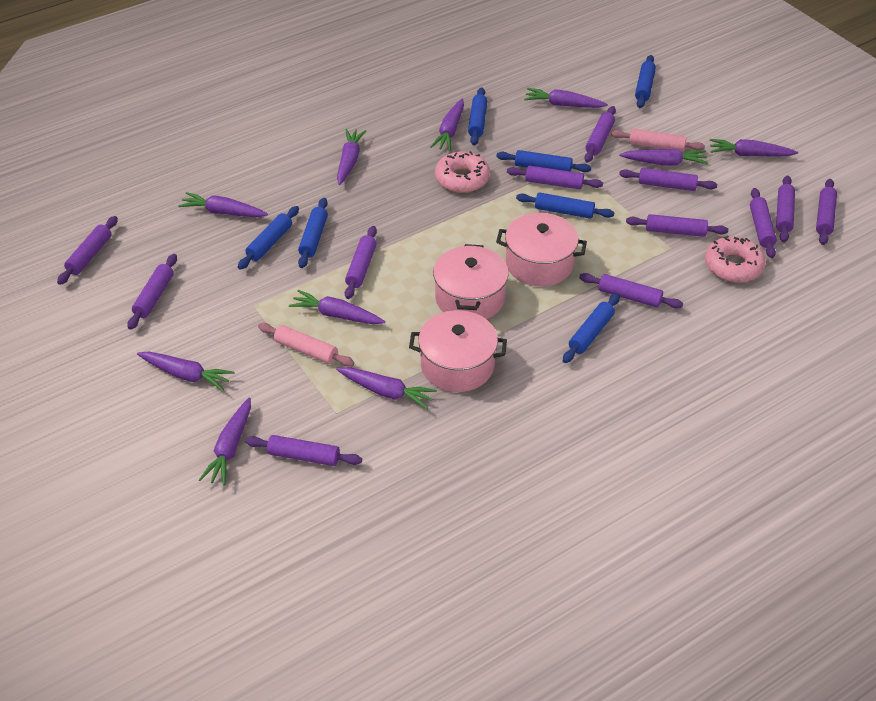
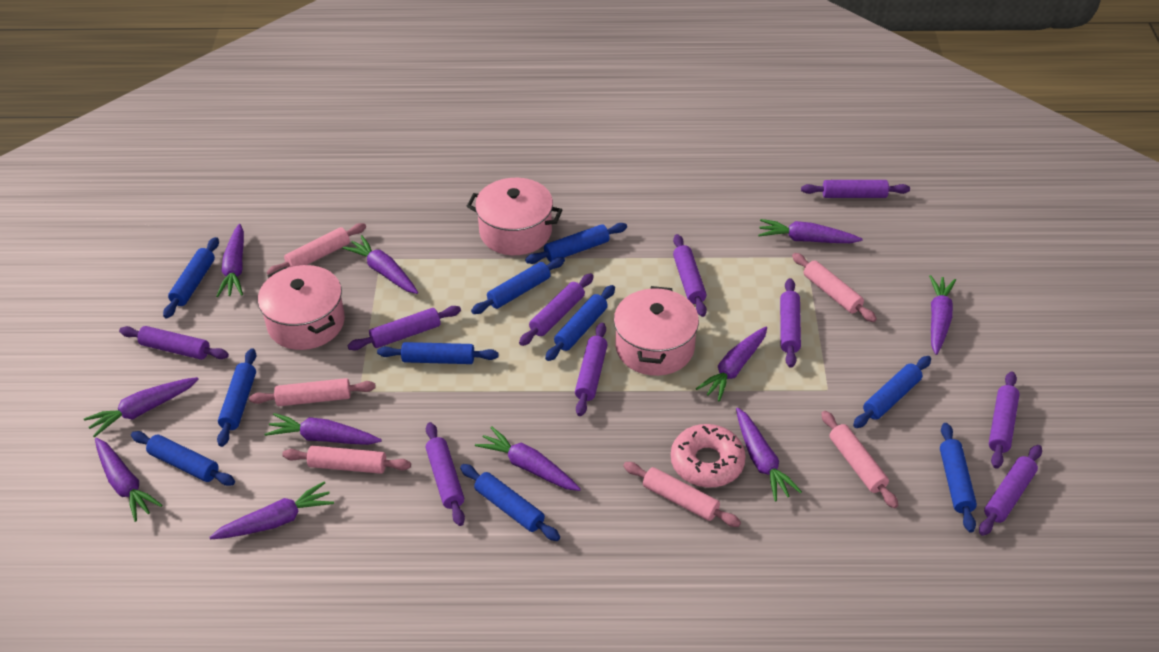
blue rolling pin: 7 -> 10
pink donut: 2 -> 1
pink rolling pin: 2 -> 6
purple carrot: 10 -> 11
purple rolling pin: 12 -> 10

